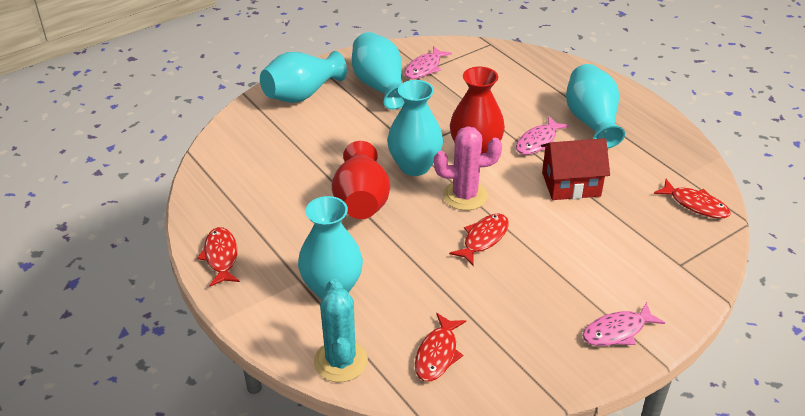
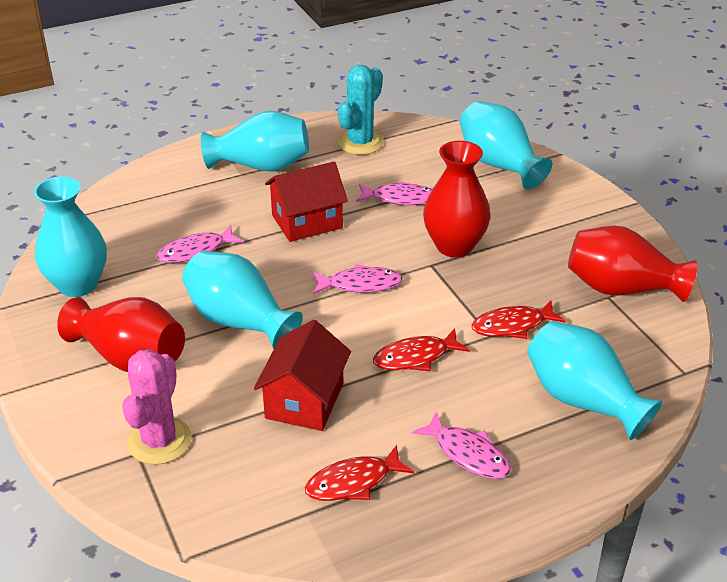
pink fish: 3 -> 4
red fish: 4 -> 3
red house: 1 -> 2
red vase: 2 -> 3

